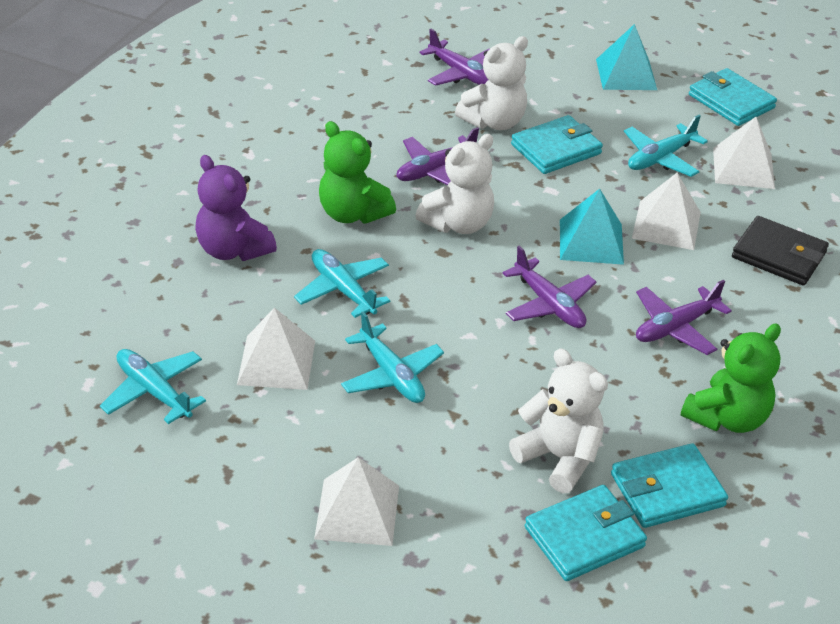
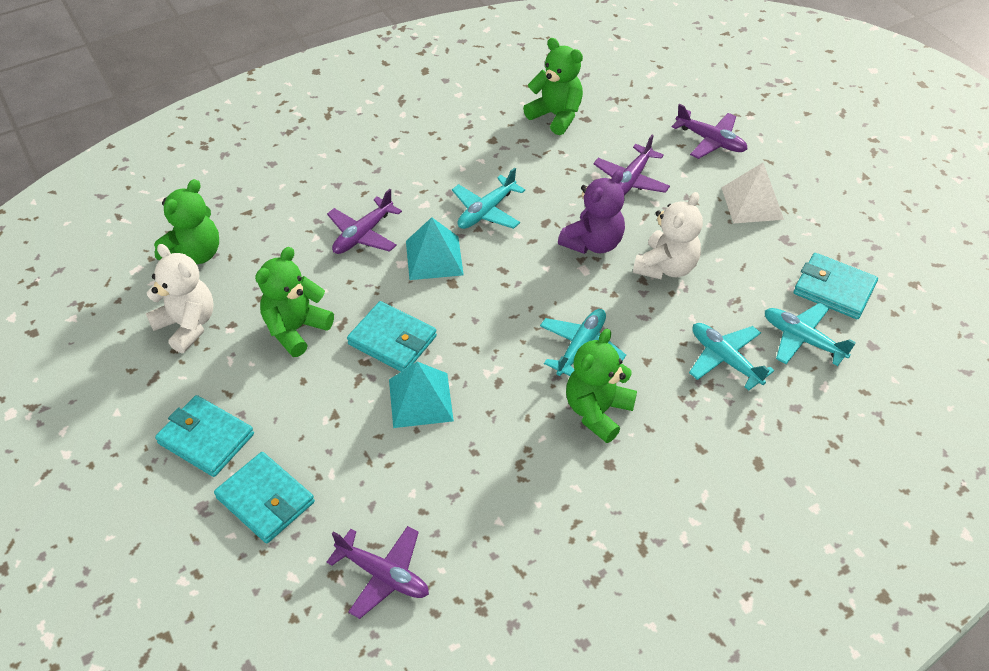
black wallet: 1 -> 0
green teddy bear: 2 -> 4
white pyramid: 4 -> 1
white teddy bear: 3 -> 2

